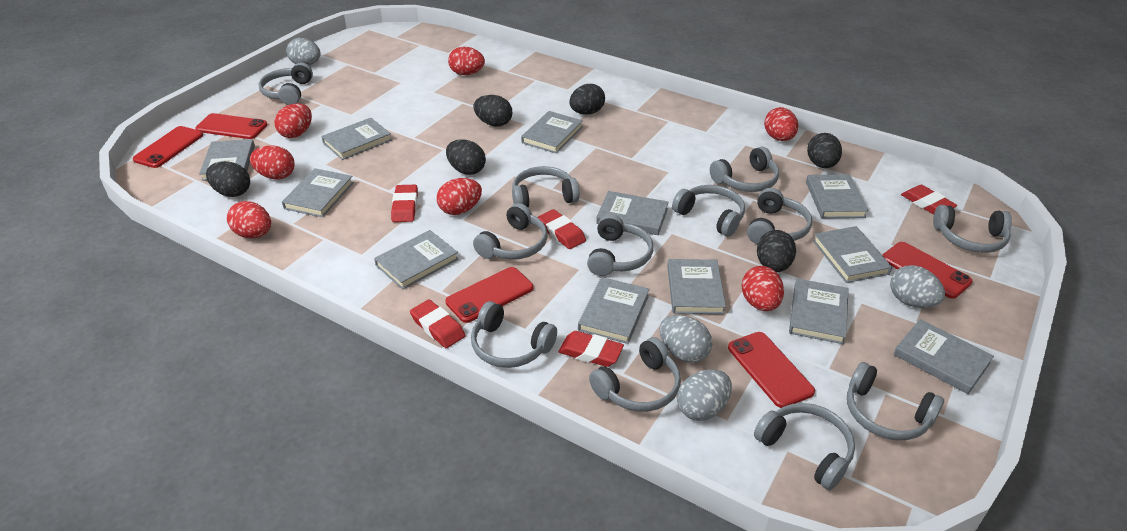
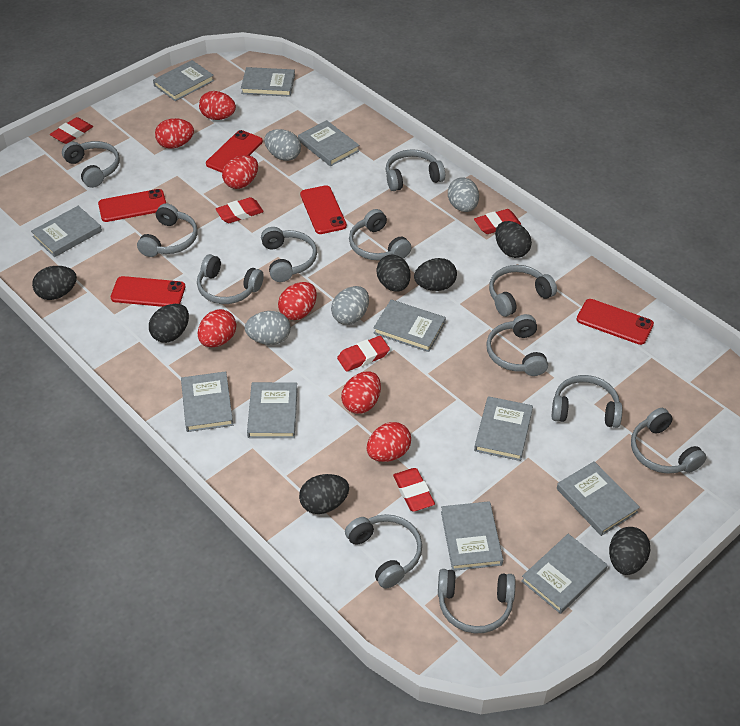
black egg: 6 -> 7
grey book: 12 -> 11

